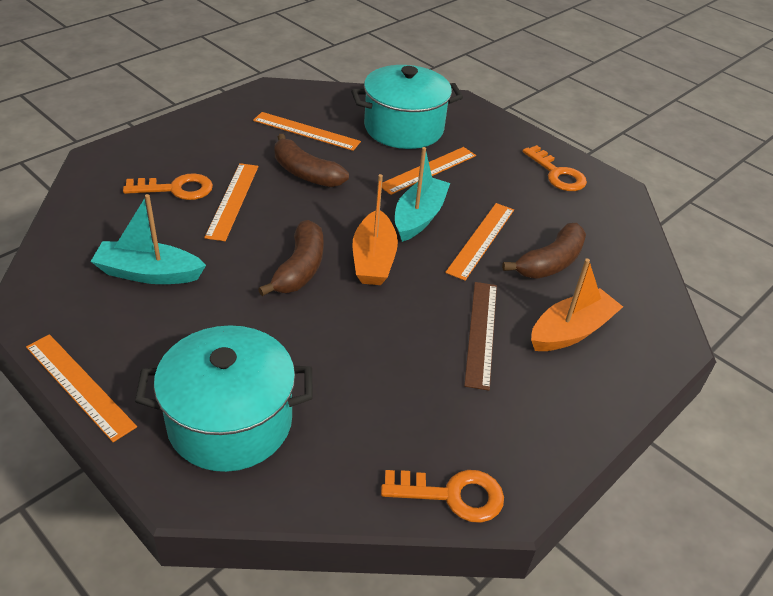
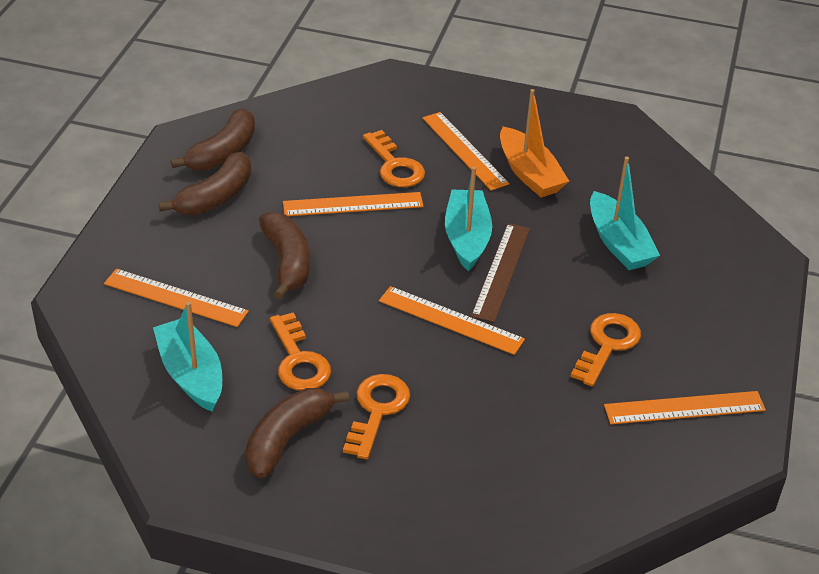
brown banana: 3 -> 4
orange boat: 2 -> 1
orange key: 3 -> 4
turquoise boat: 2 -> 3
turquoise pot: 2 -> 0

